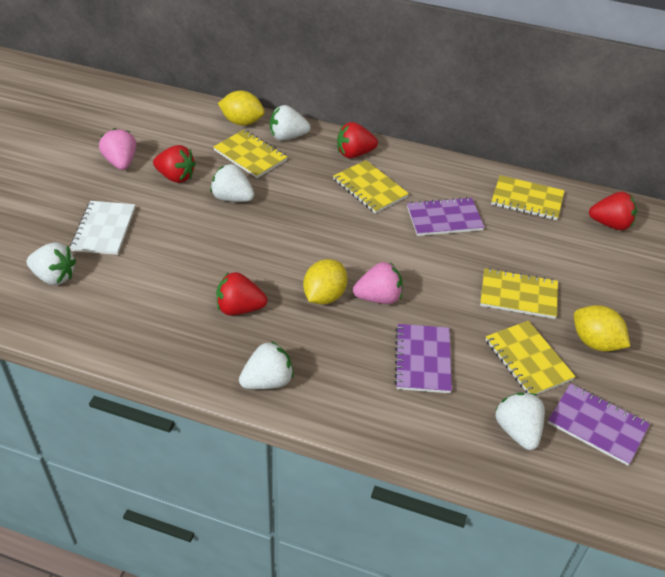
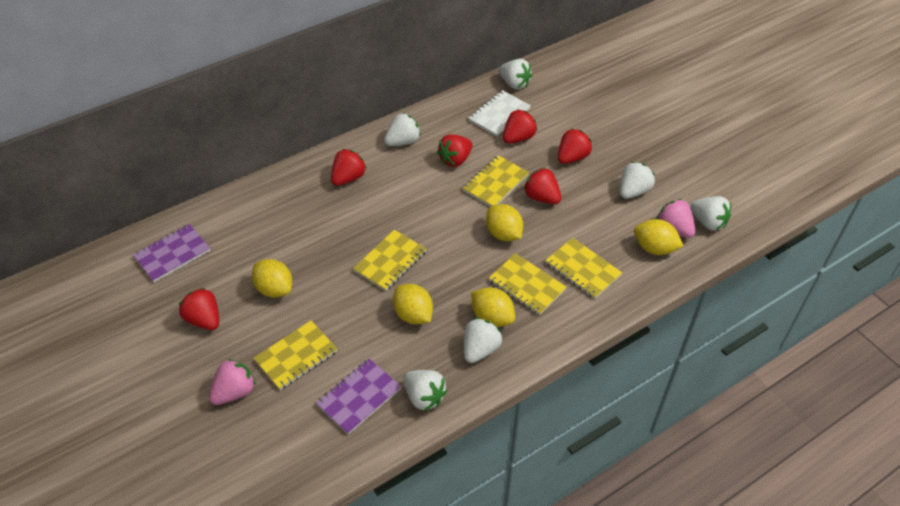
purple notebook: 3 -> 2
red strawberry: 4 -> 6
white strawberry: 5 -> 6
yellow lemon: 3 -> 5

